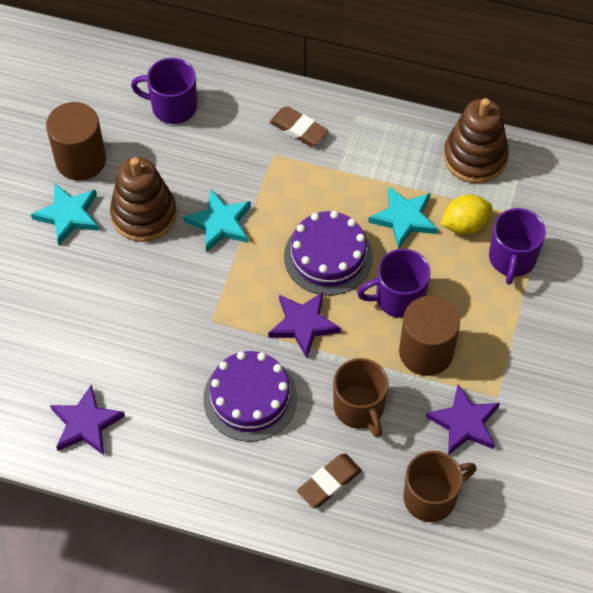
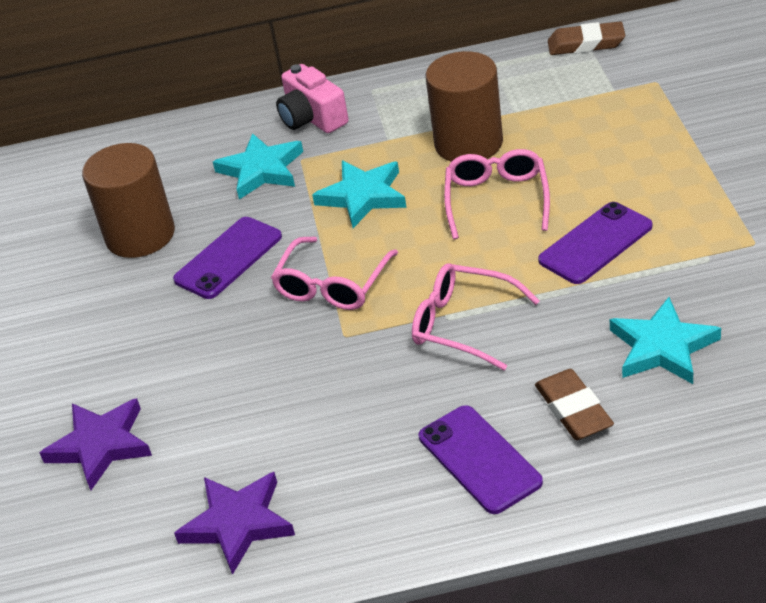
brown mug: 2 -> 0
brown stacking toy: 2 -> 0
pink camera: 0 -> 1
pink glasses: 0 -> 3
purple cake: 2 -> 0
purple mug: 3 -> 0
purple phone: 0 -> 3
purple star: 3 -> 2
yellow lemon: 1 -> 0

